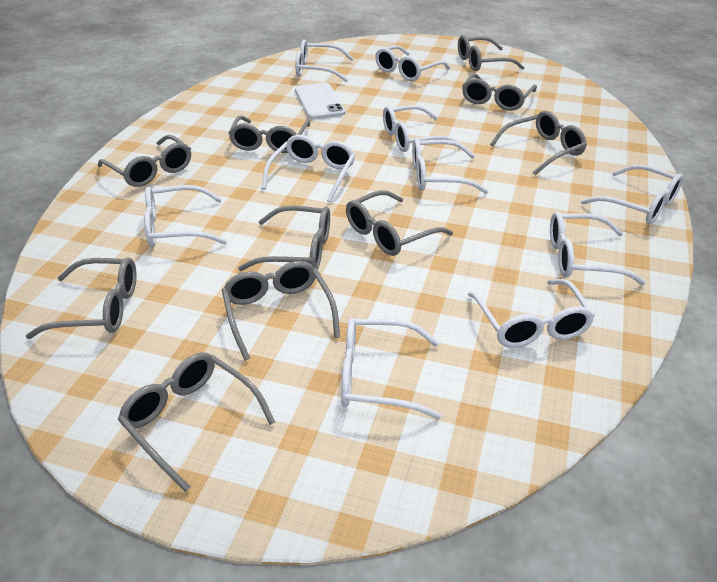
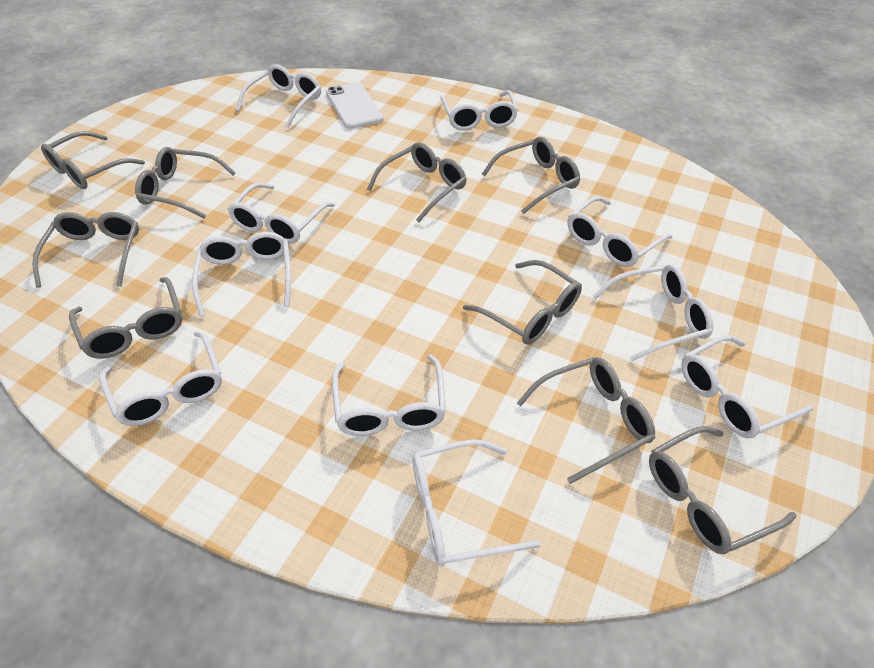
grey glasses: 10 -> 9

